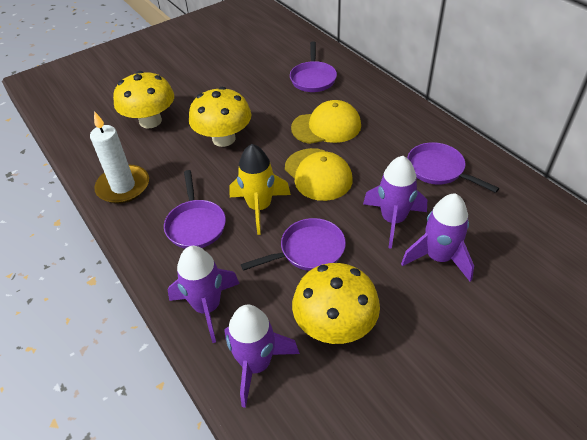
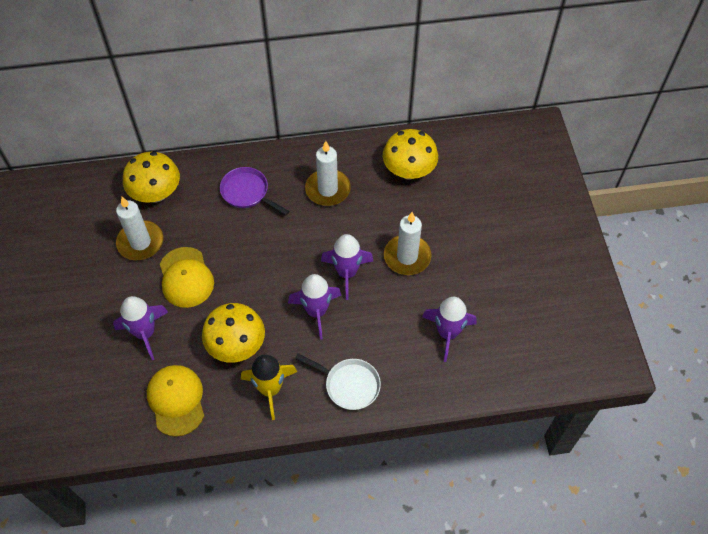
purple pan: 4 -> 1
white candle: 1 -> 3
white pan: 0 -> 1

